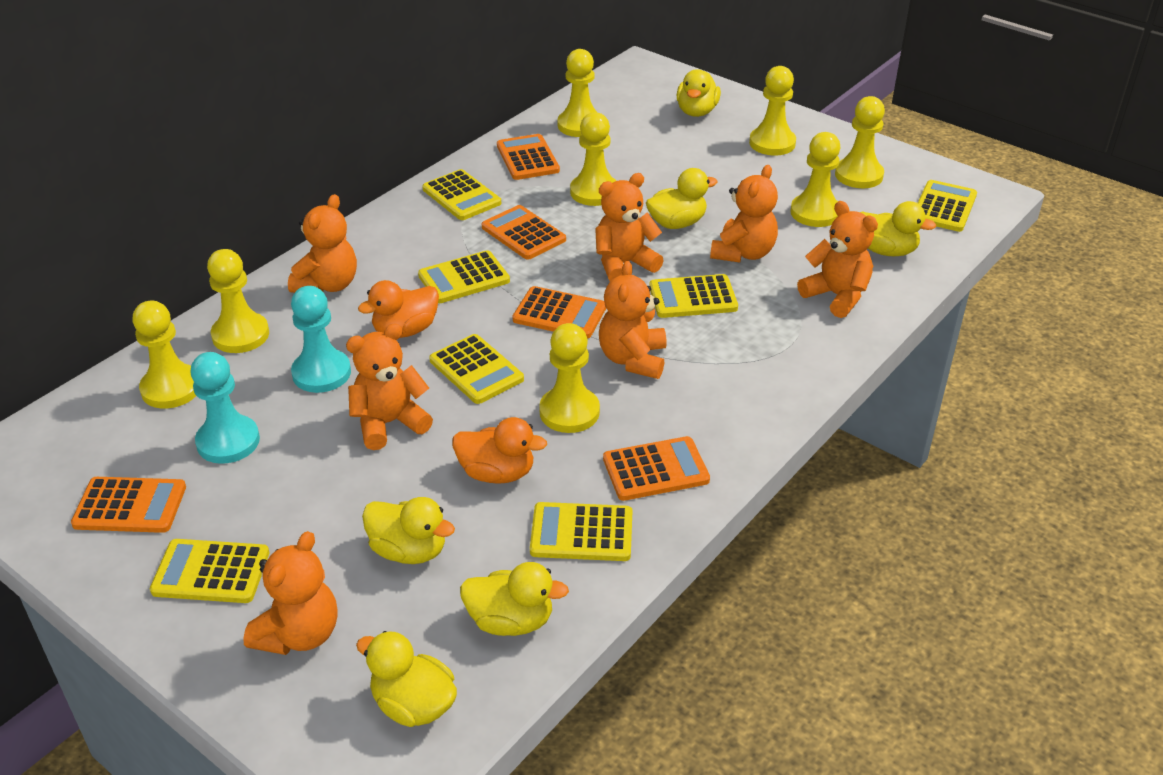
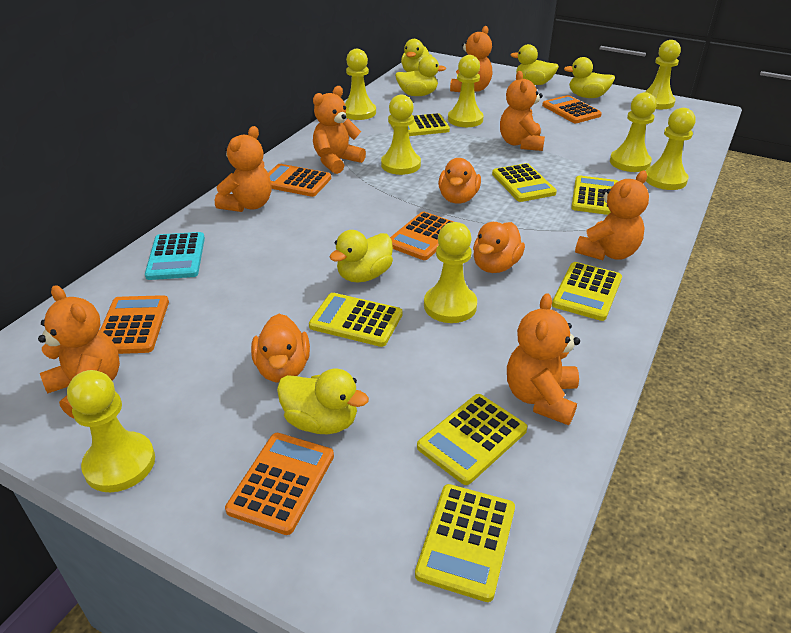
orange duck: 2 -> 3
turquoise calculator: 0 -> 1
turquoise pawn: 2 -> 0

